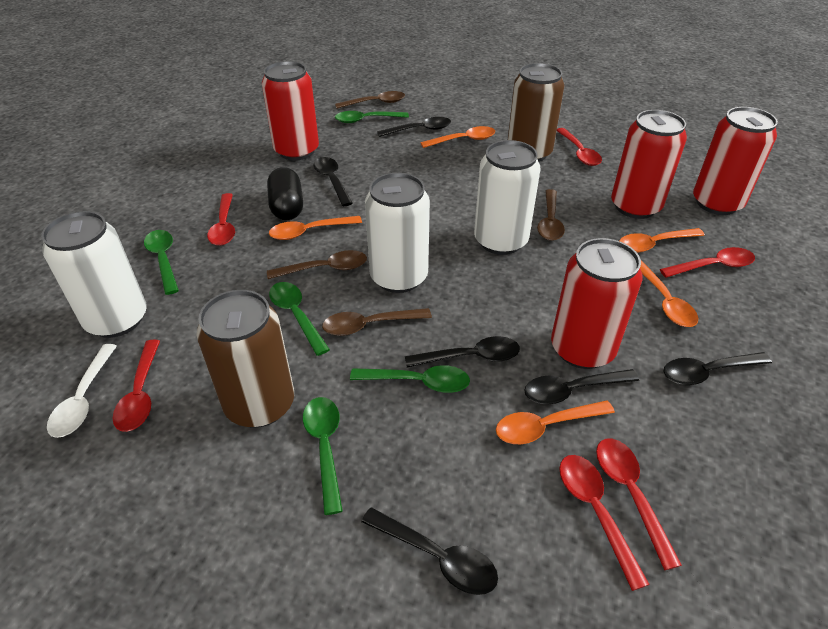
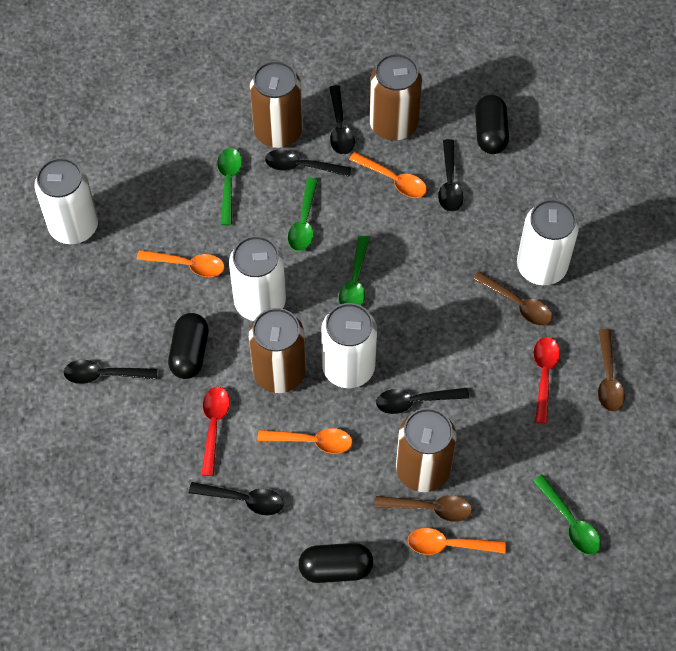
black capsule: 1 -> 3
brown can: 2 -> 4
brown spoon: 4 -> 3
green spoon: 5 -> 4
orange spoon: 5 -> 4
red can: 4 -> 0
red spoon: 6 -> 2
white can: 3 -> 4
white spoon: 1 -> 0

